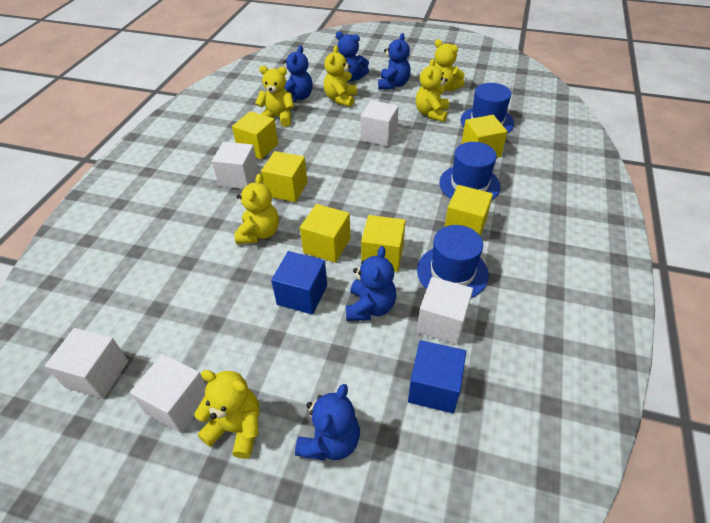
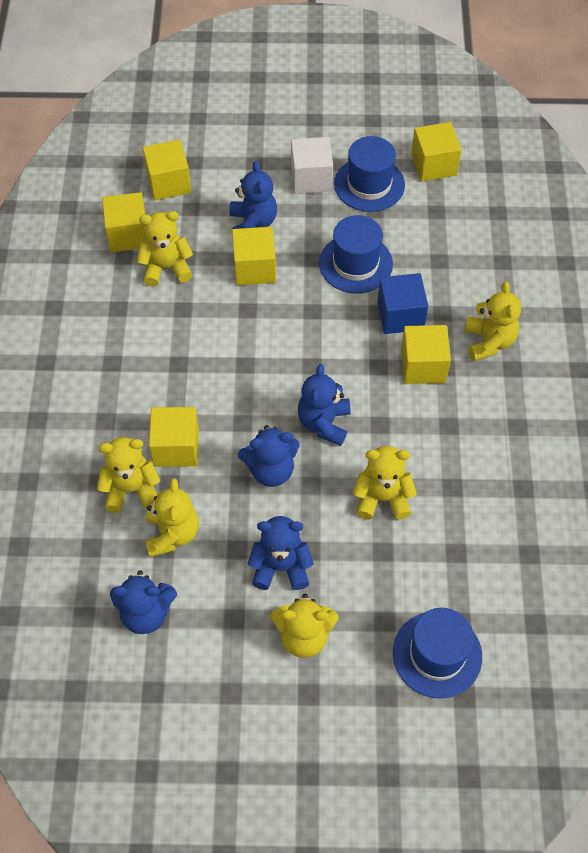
blue cube: 2 -> 1
white cube: 5 -> 1

